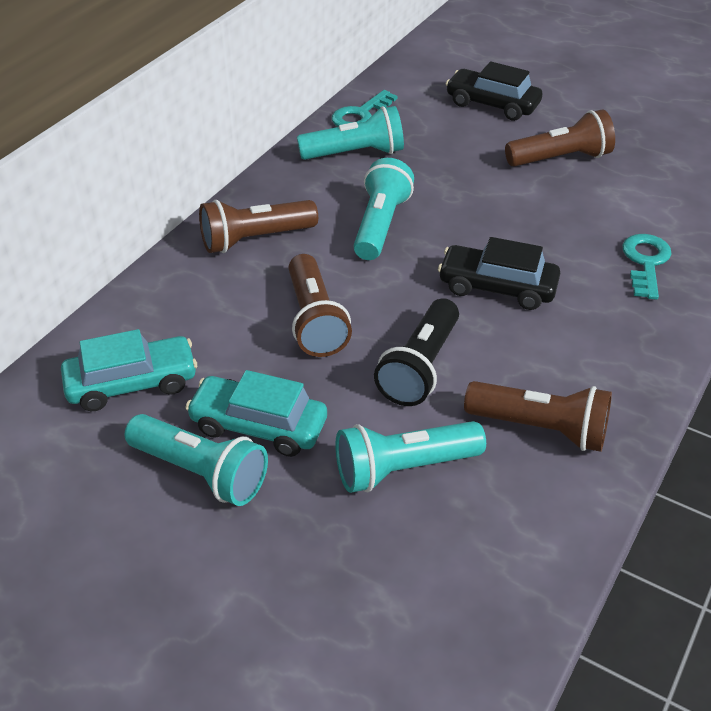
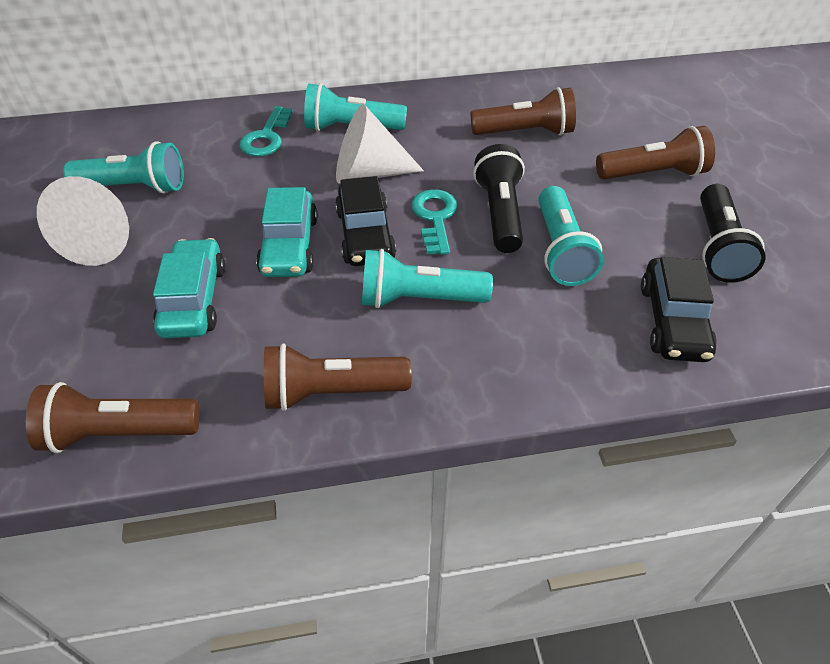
black flashlight: 1 -> 2
white cone: 0 -> 2

